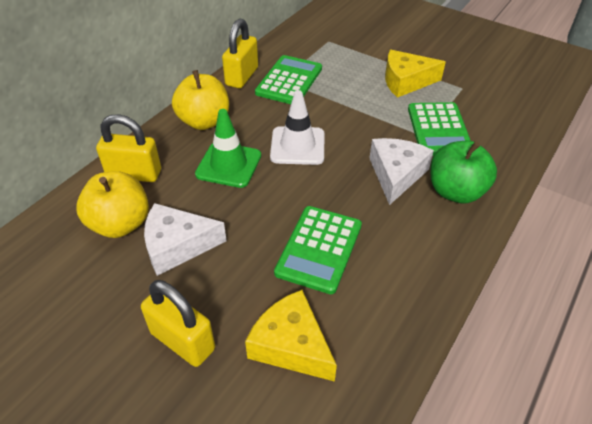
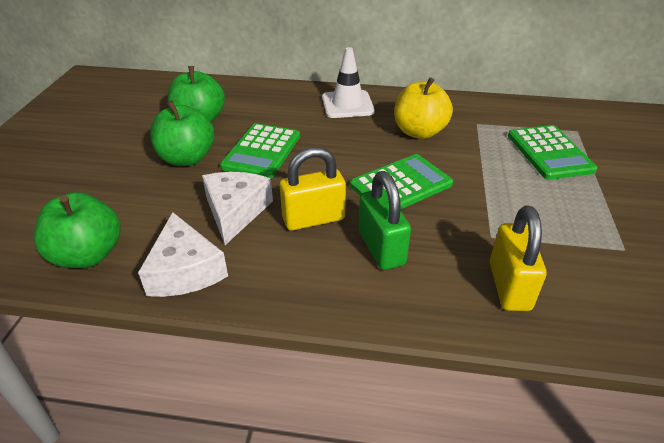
green apple: 1 -> 3
green padlock: 0 -> 1
green traffic cone: 1 -> 0
yellow apple: 2 -> 1
yellow cheese: 2 -> 0
yellow padlock: 3 -> 2

